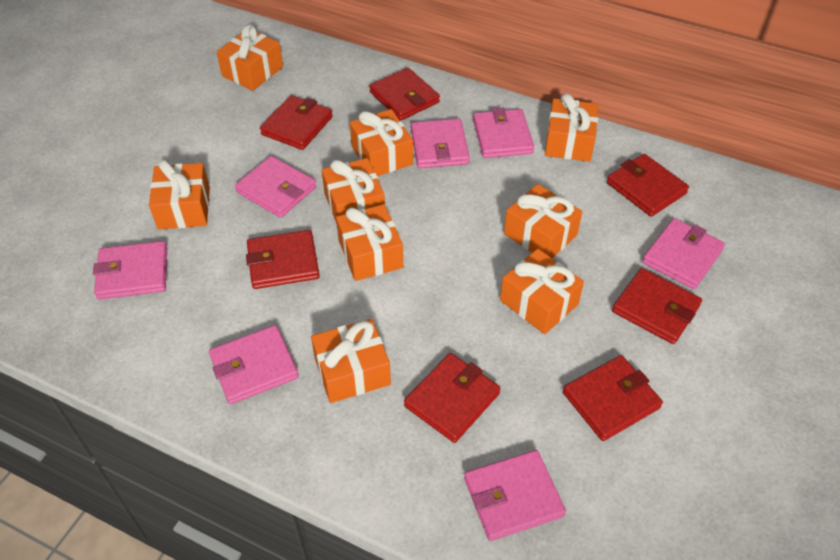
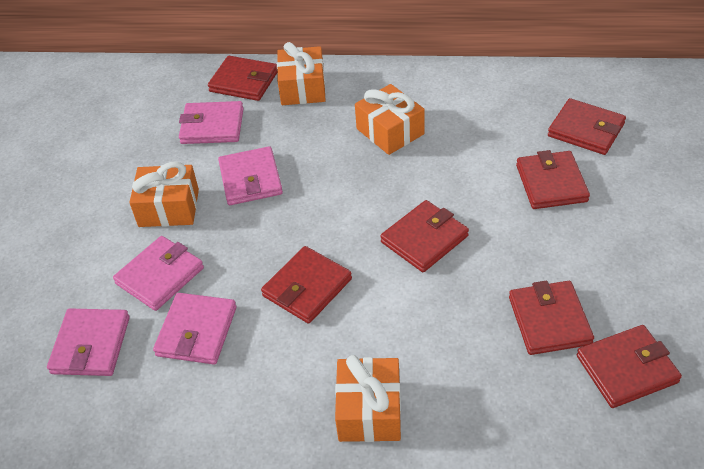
orange gift: 9 -> 4
pink wallet: 7 -> 5

